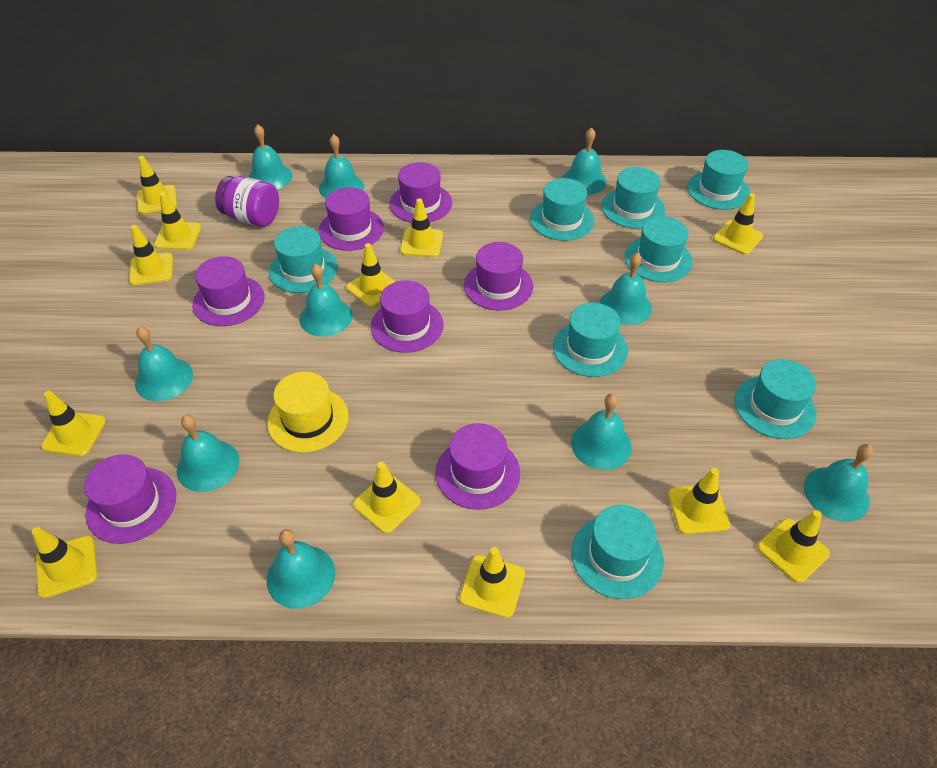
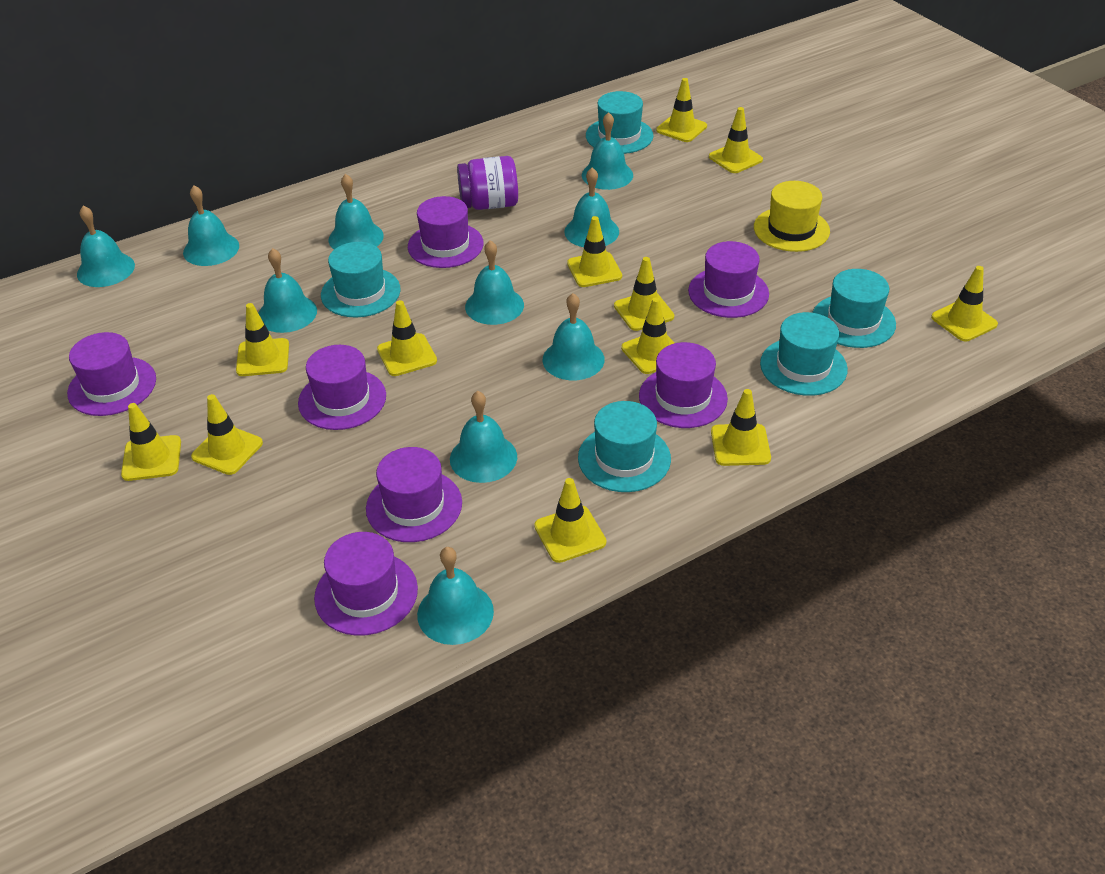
turquoise hat: 8 -> 5

